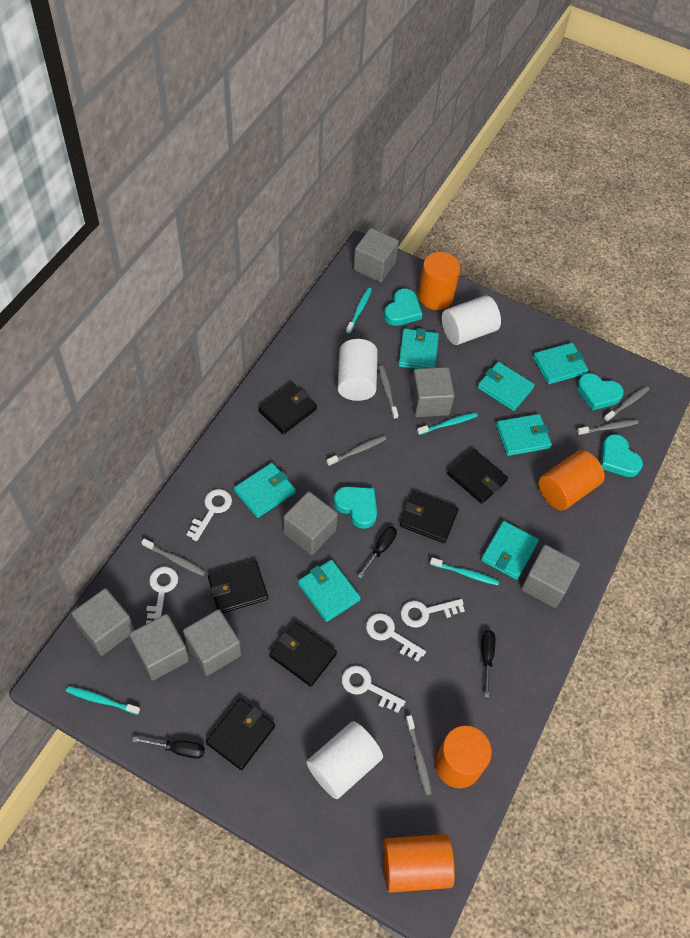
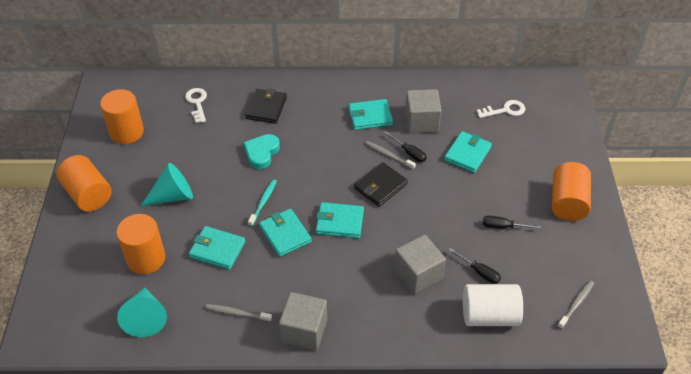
black wallet: 6 -> 2
grey cube: 7 -> 3
grey toothbrush: 6 -> 3
turquoise cone: 0 -> 2
turquoise heart: 4 -> 1
turquoise toothbrush: 4 -> 1
turquoise wallet: 7 -> 5
white cylinder: 3 -> 1
white key: 5 -> 2

